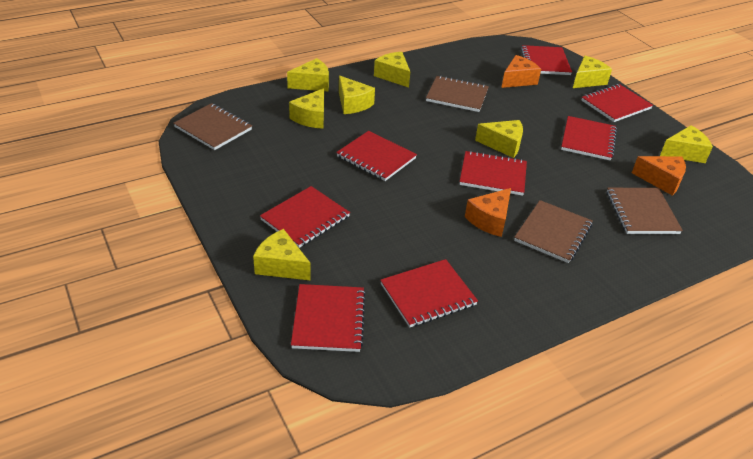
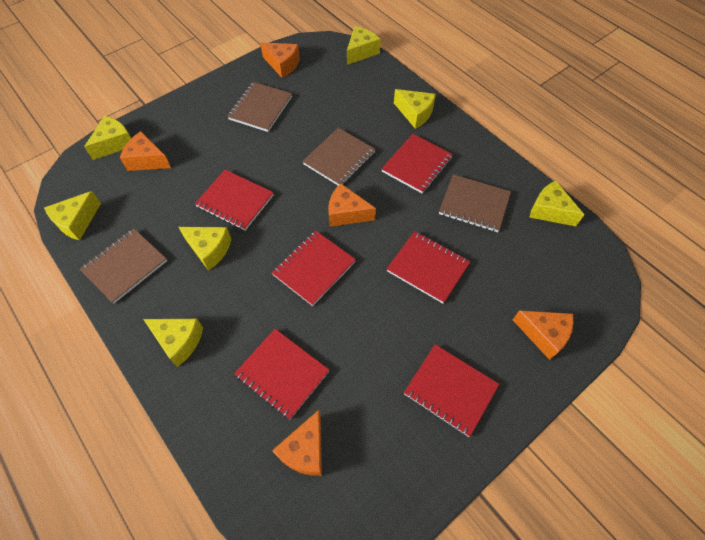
orange cheese: 3 -> 5
red notebook: 8 -> 6
yellow cheese: 8 -> 7

